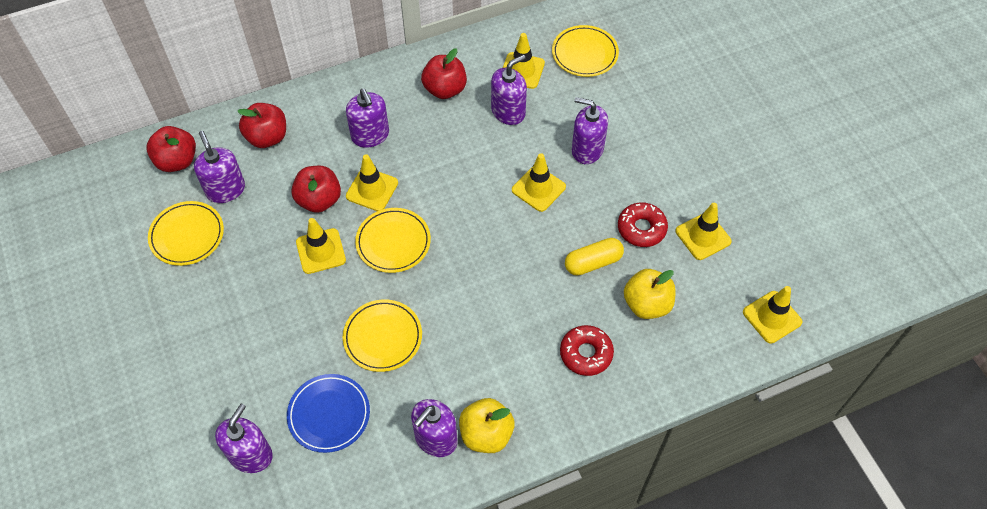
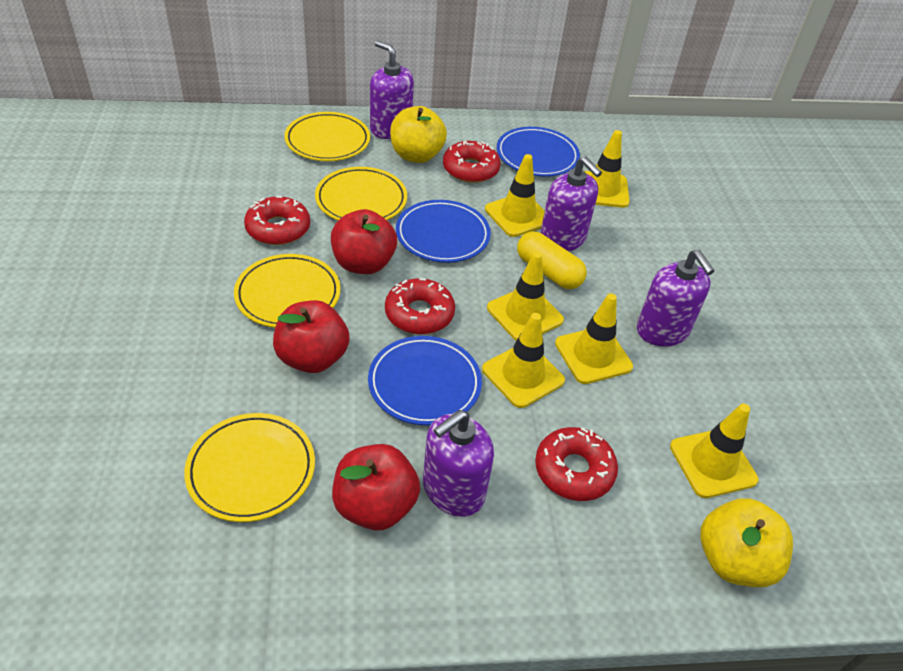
blue plate: 1 -> 3
purple soap dispenser: 6 -> 4
red apple: 4 -> 3
red donut: 2 -> 4

